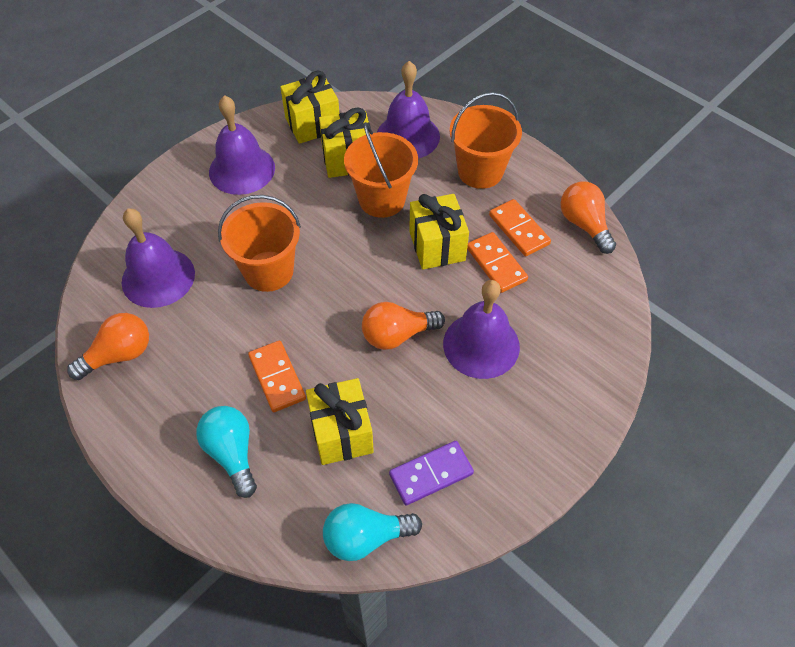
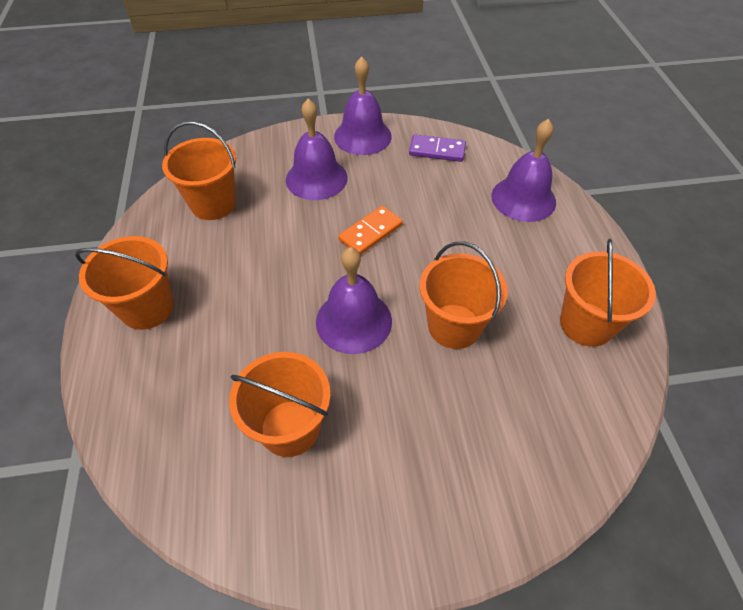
orange bucket: 3 -> 5
orange domino: 3 -> 1
orange light bulb: 3 -> 0
turquoise light bulb: 2 -> 0
yellow gift: 4 -> 0

